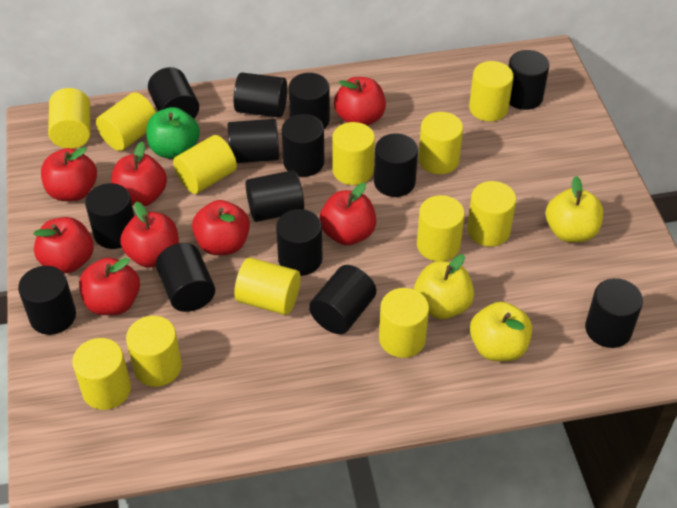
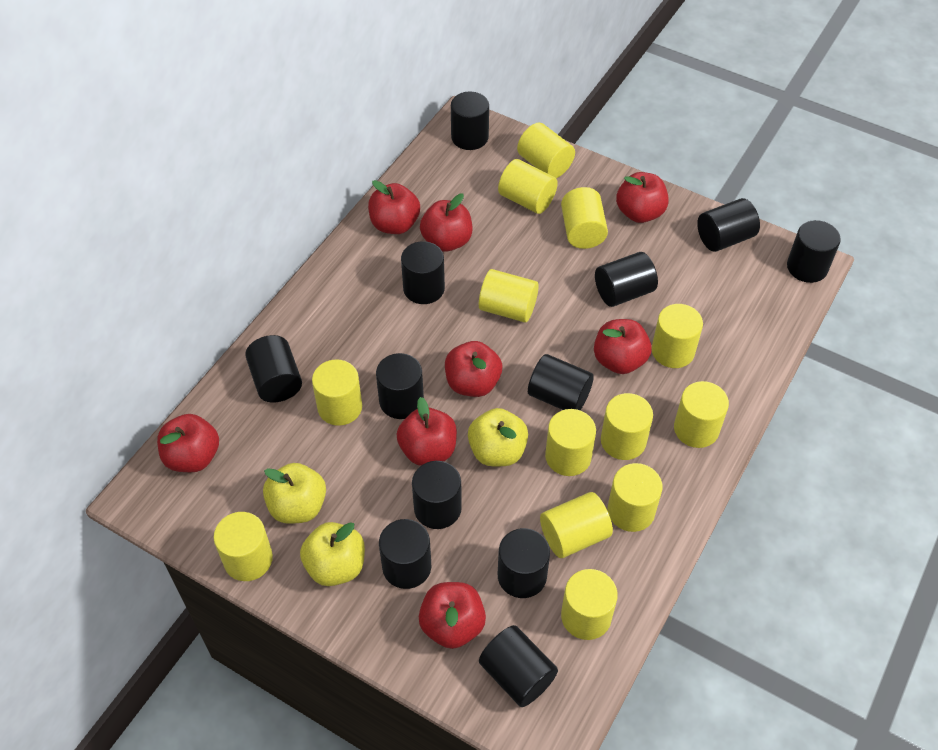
black cylinder: 14 -> 12
green apple: 1 -> 0
yellow cylinder: 12 -> 13

